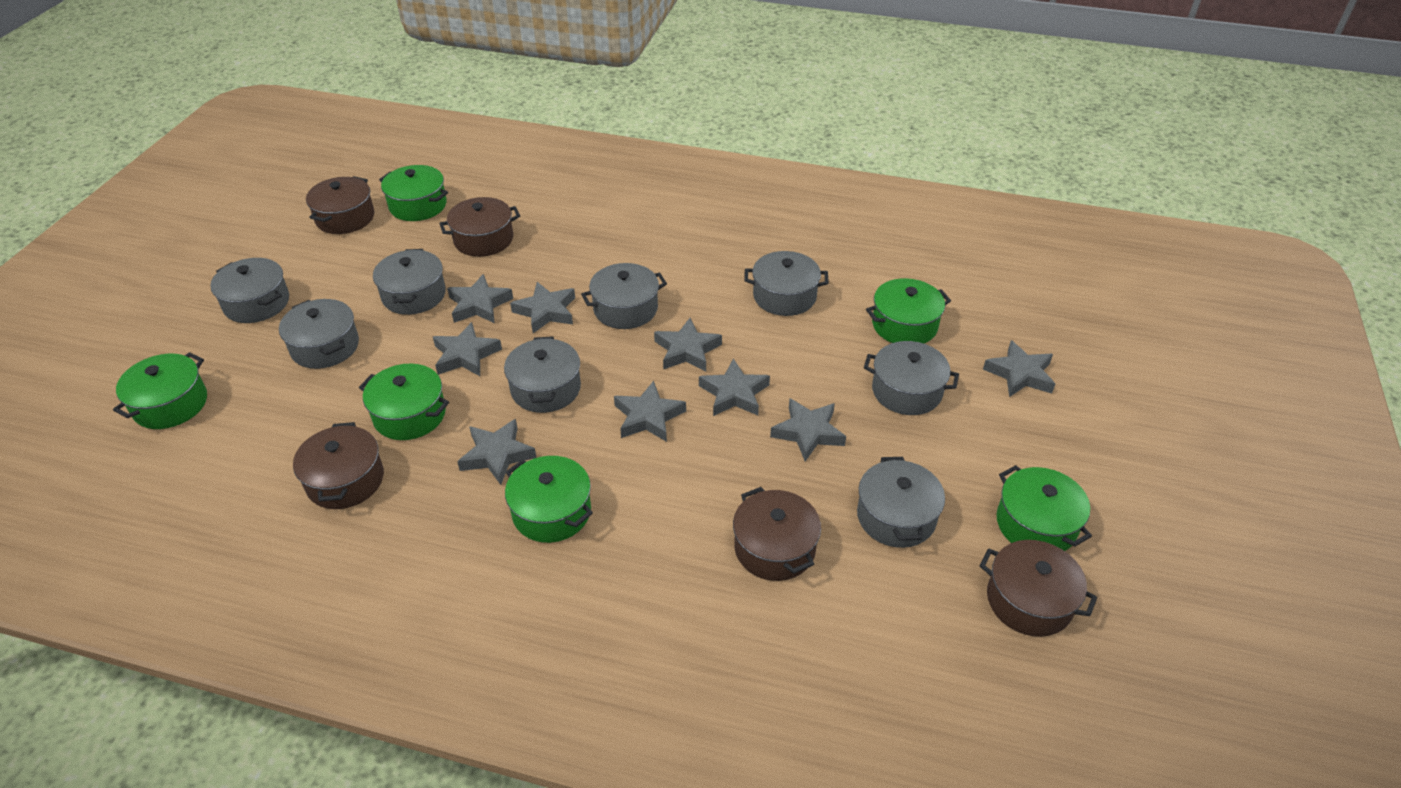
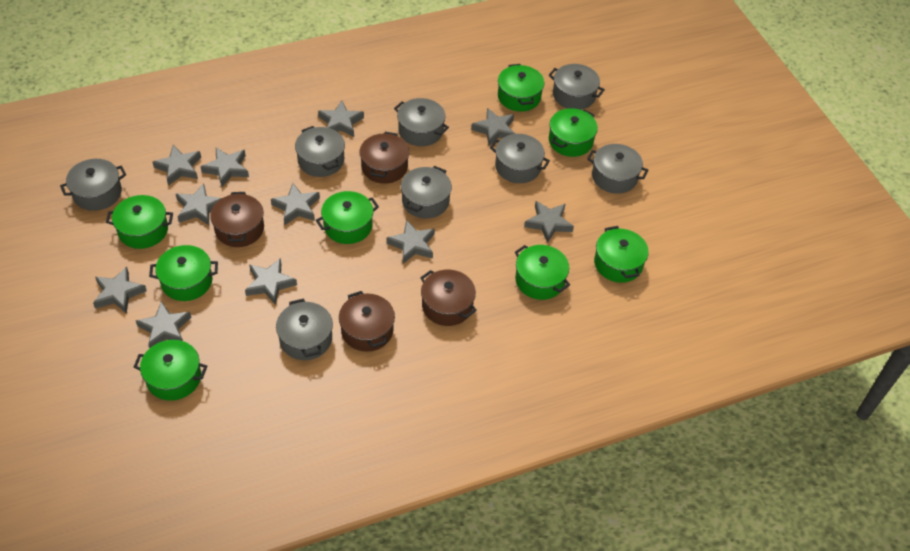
brown pot: 5 -> 4
green pot: 6 -> 8
grey star: 9 -> 11

